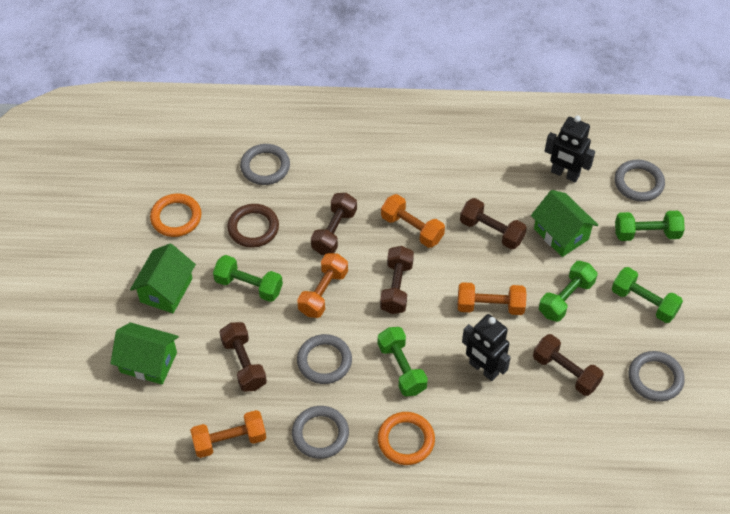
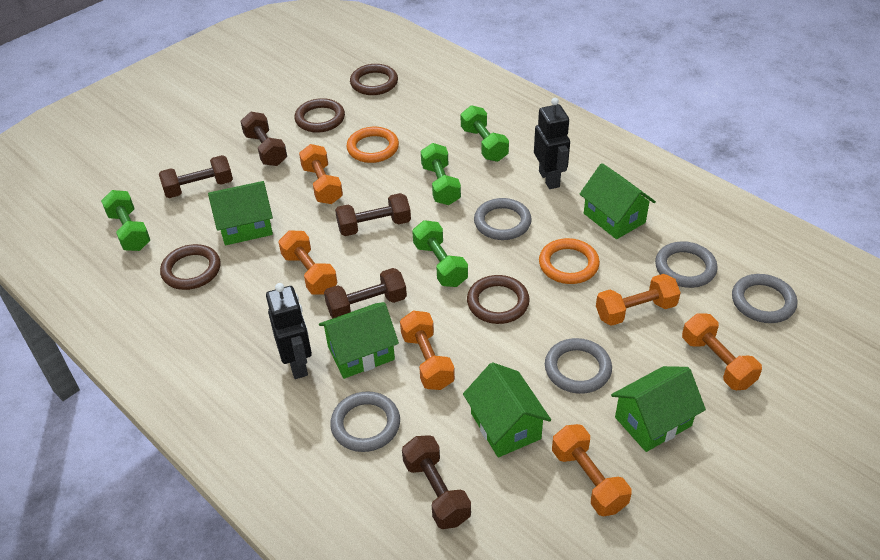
brown ring: 1 -> 4
green dumbbell: 5 -> 4
green house: 3 -> 5
orange dumbbell: 4 -> 6

